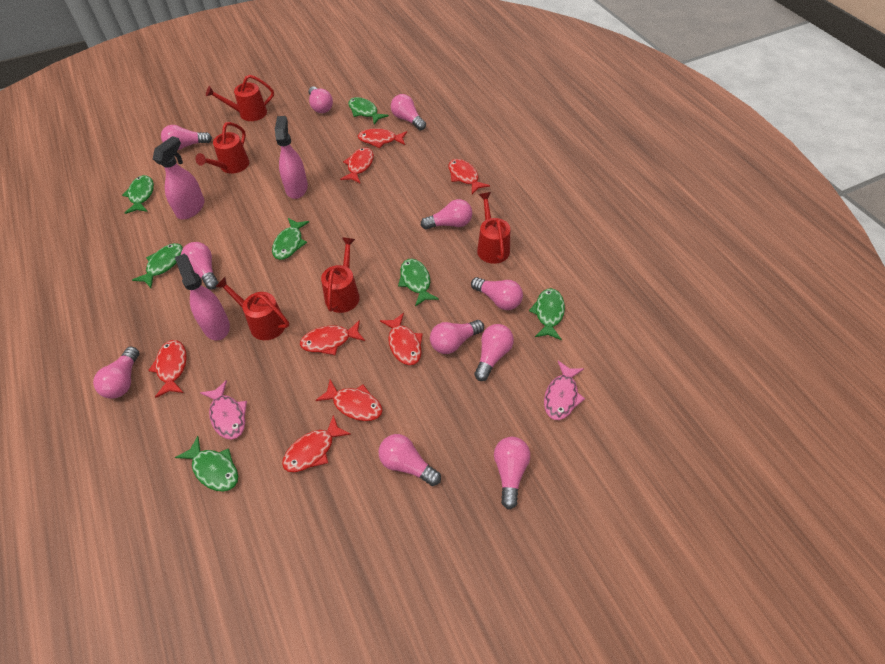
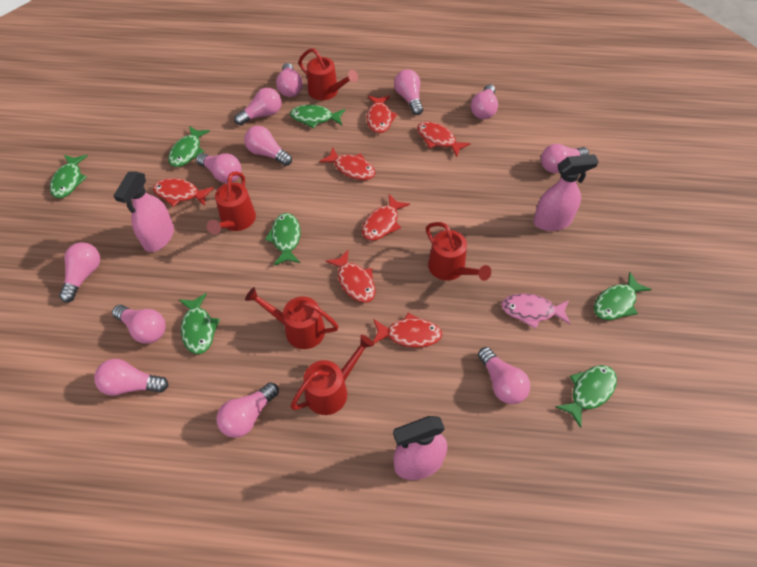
pink fish: 2 -> 1
pink light bulb: 11 -> 12
red fish: 8 -> 7

